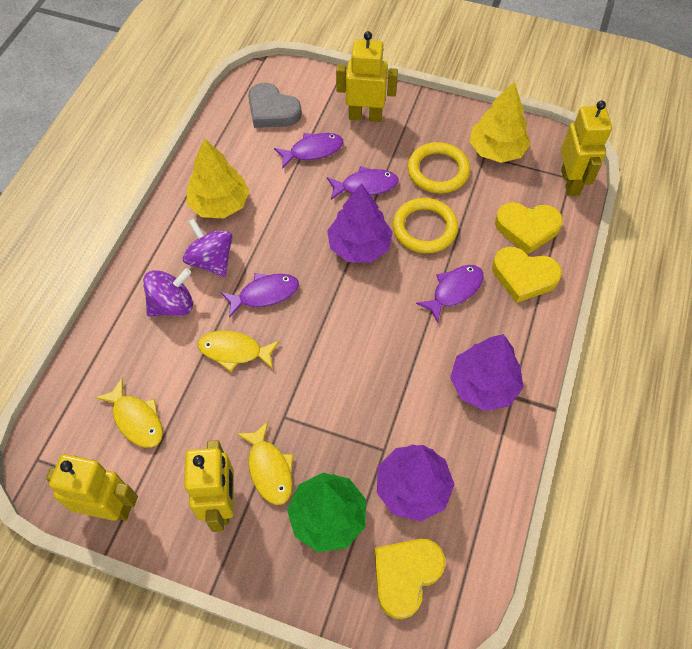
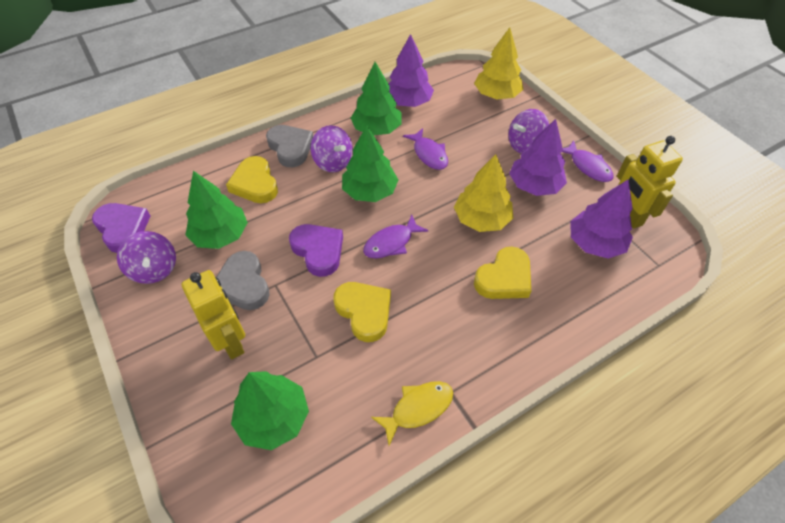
green tree: 1 -> 4
grey heart: 1 -> 2
purple fish: 4 -> 3
purple heart: 0 -> 2
purple spinning top: 2 -> 3
yellow fish: 3 -> 1
yellow ring: 2 -> 0
yellow robot: 4 -> 2

